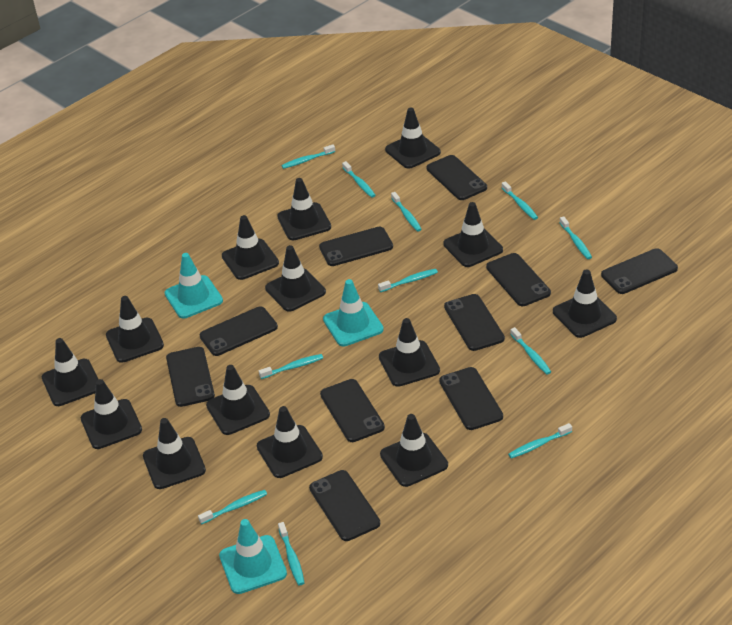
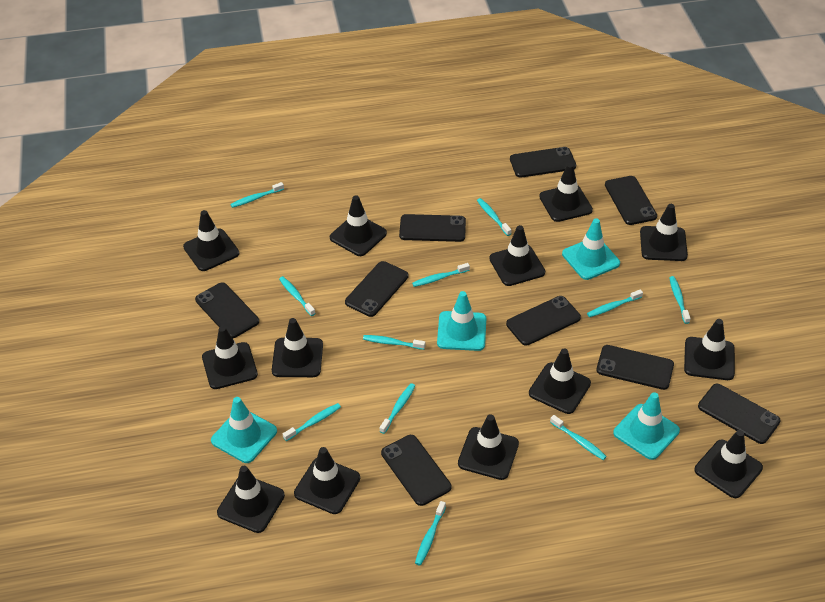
black phone: 10 -> 9
black traffic cone: 14 -> 13
turquoise traffic cone: 3 -> 4

